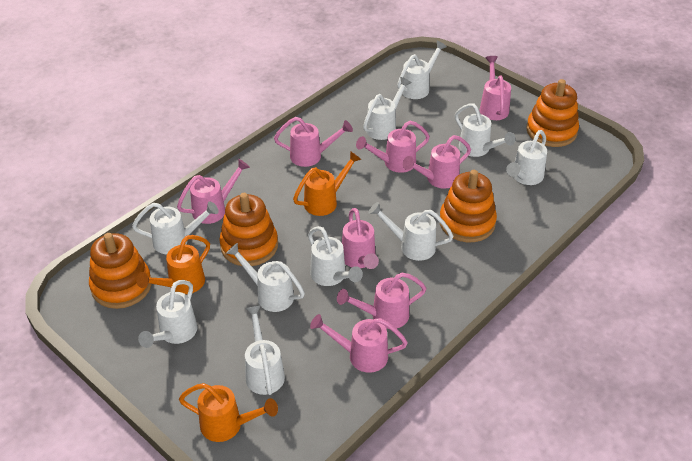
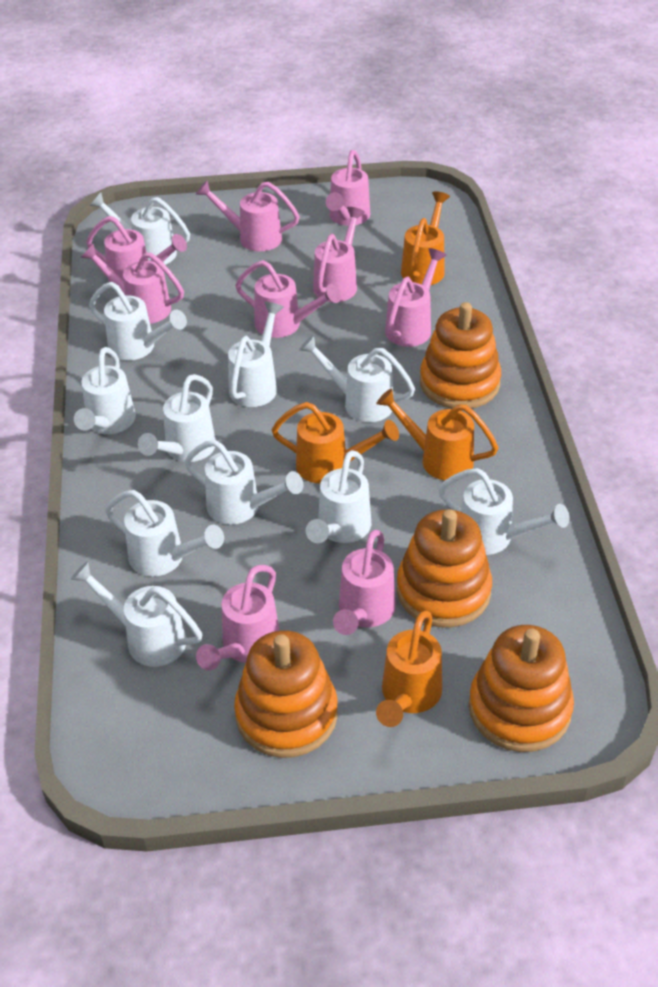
orange watering can: 3 -> 4
pink watering can: 8 -> 9
white watering can: 10 -> 11

